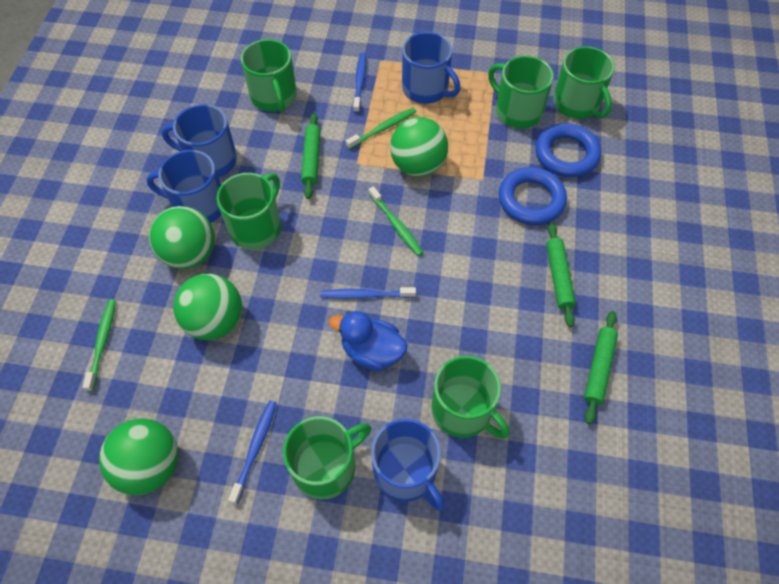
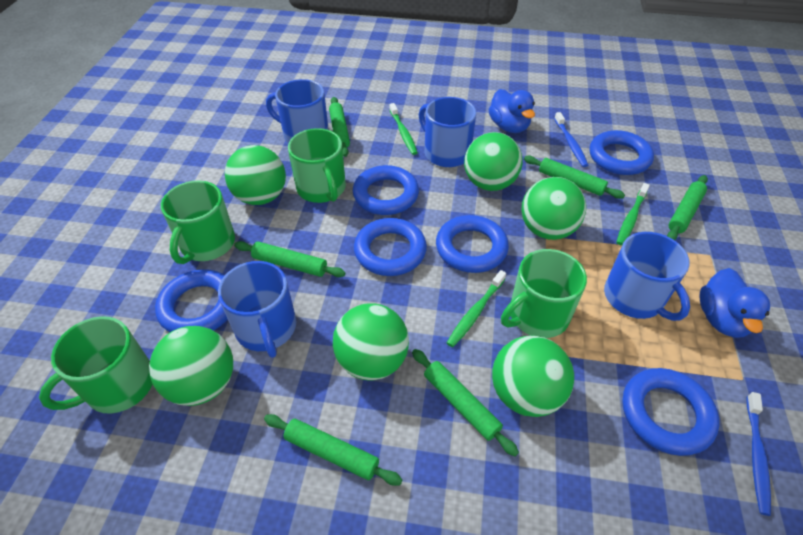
blue duck: 1 -> 2
blue ring: 2 -> 6
blue toothbrush: 3 -> 2
green ball: 4 -> 6
green mug: 6 -> 4
green rolling pin: 3 -> 6

